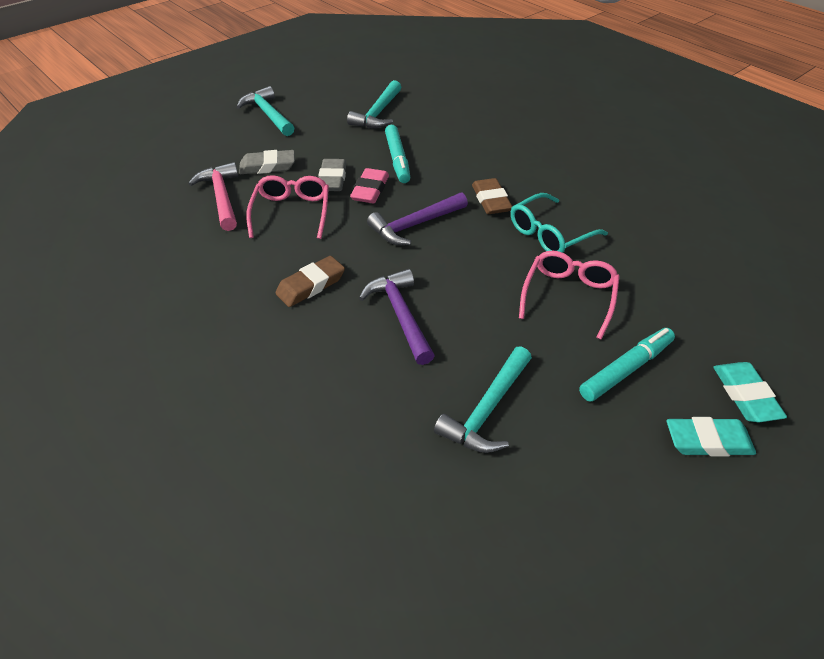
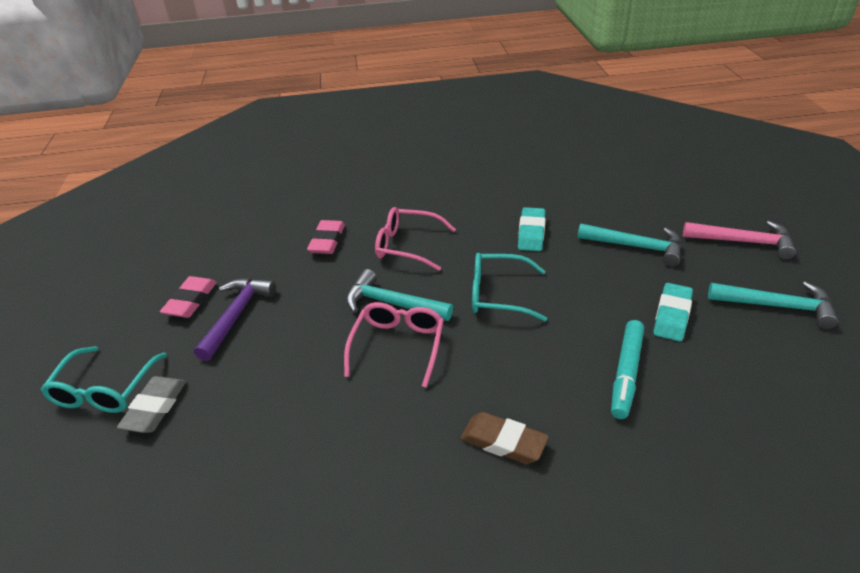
brown eraser: 2 -> 1
grey eraser: 2 -> 1
pink eraser: 1 -> 2
purple hammer: 2 -> 1
turquoise glasses: 1 -> 2
turquoise marker: 2 -> 1

